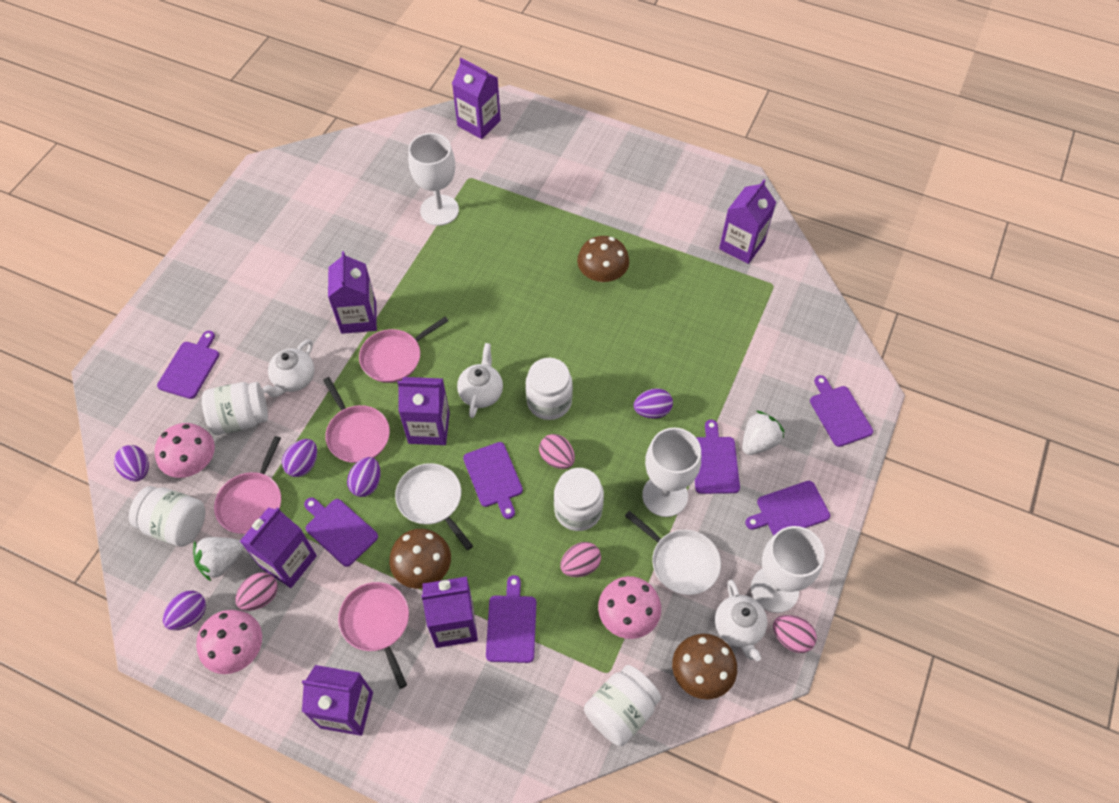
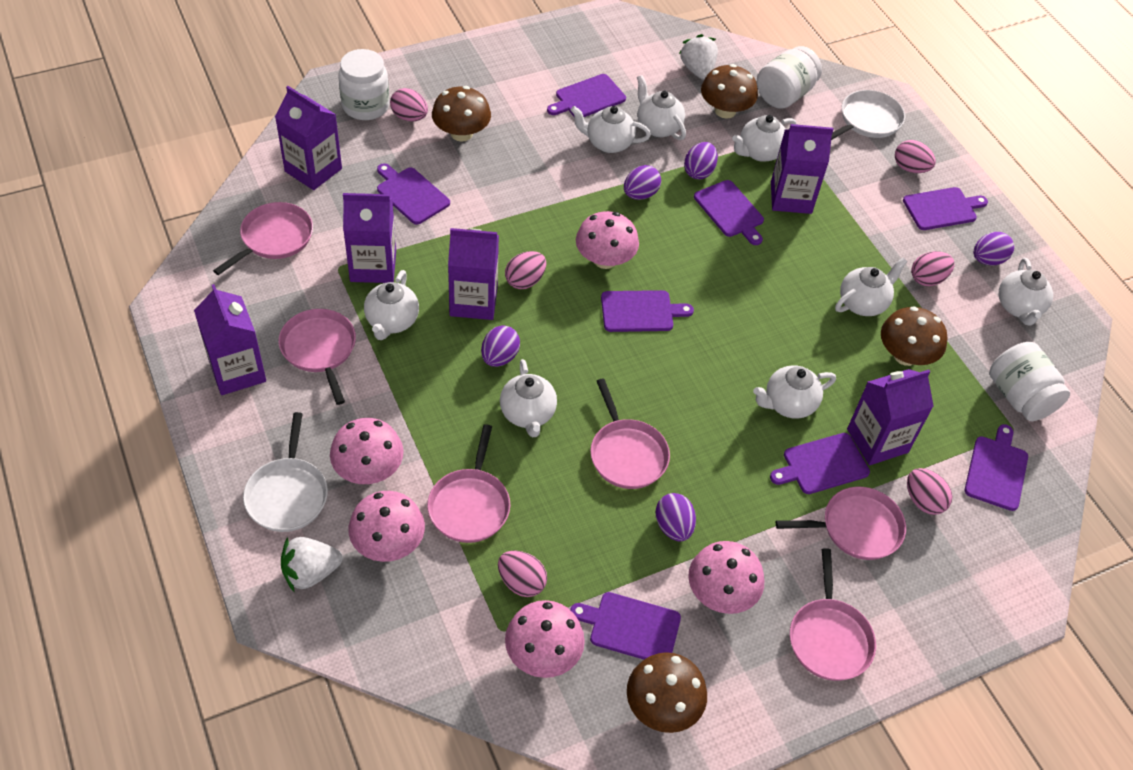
brown mushroom: 3 -> 4
pink egg: 4 -> 6
pink mushroom: 3 -> 5
pink pan: 4 -> 6
purple carton: 7 -> 6
purple cutting board: 7 -> 8
white goblet: 3 -> 0
white jar: 5 -> 3
white teapot: 3 -> 8

